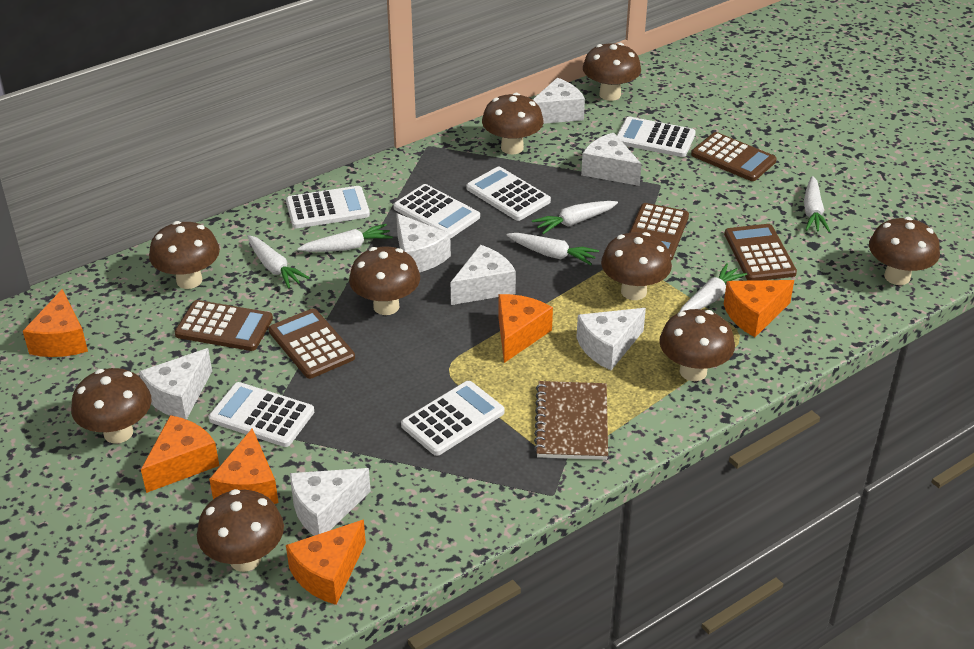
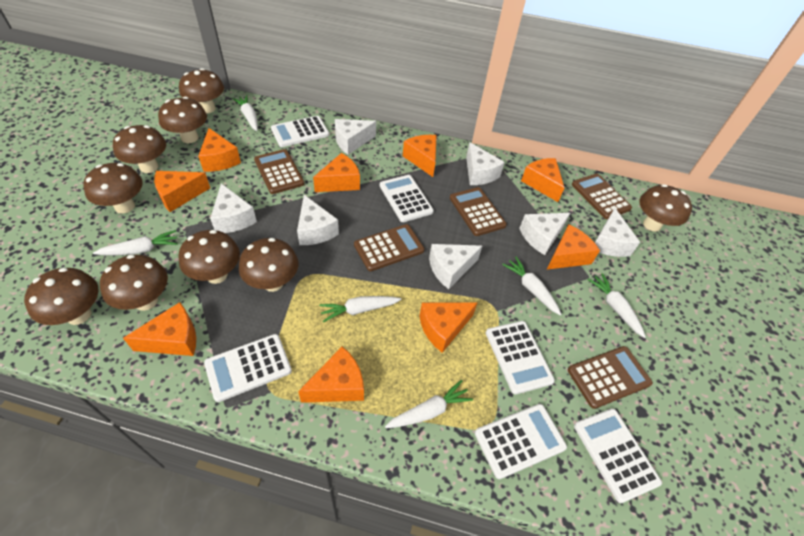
brown notebook: 1 -> 0
orange cheese: 6 -> 9

